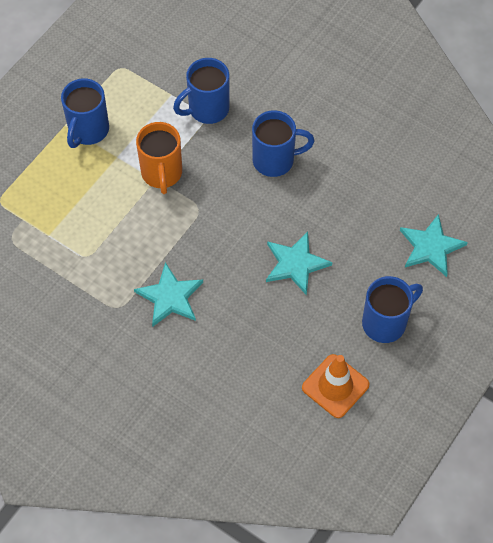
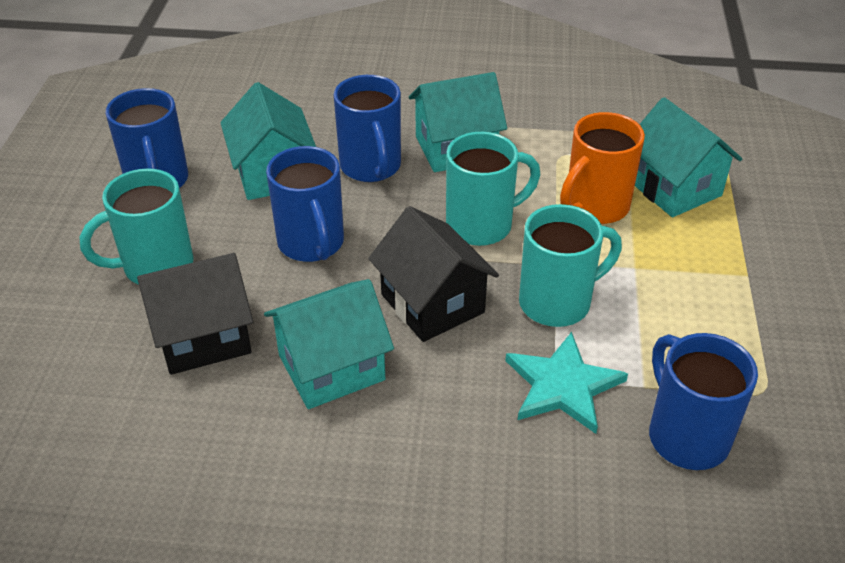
black house: 0 -> 2
orange traffic cone: 1 -> 0
turquoise house: 0 -> 4
turquoise mug: 0 -> 3
turquoise star: 3 -> 1

